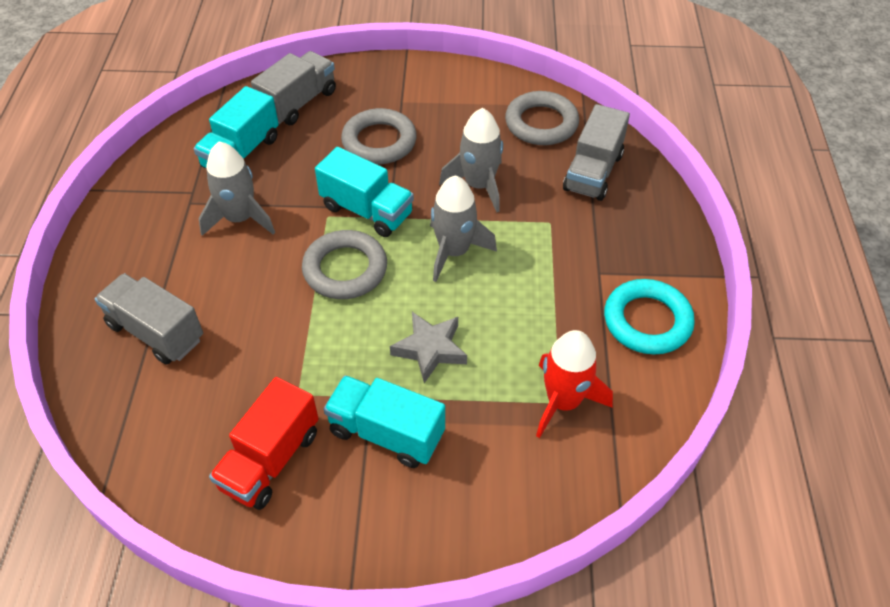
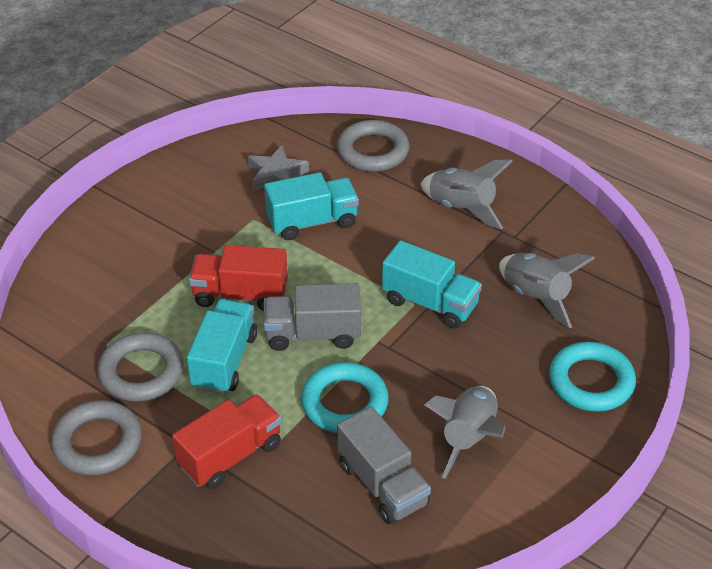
grey truck: 3 -> 2
red rocket: 1 -> 0
red truck: 1 -> 2
turquoise ring: 1 -> 2

